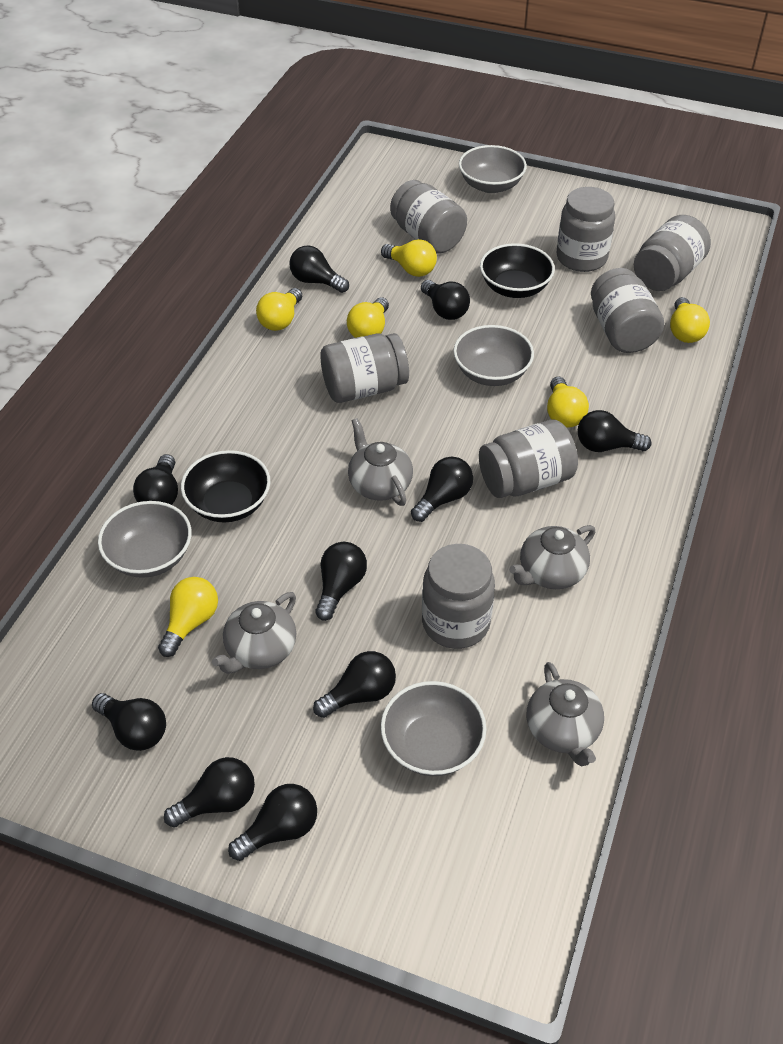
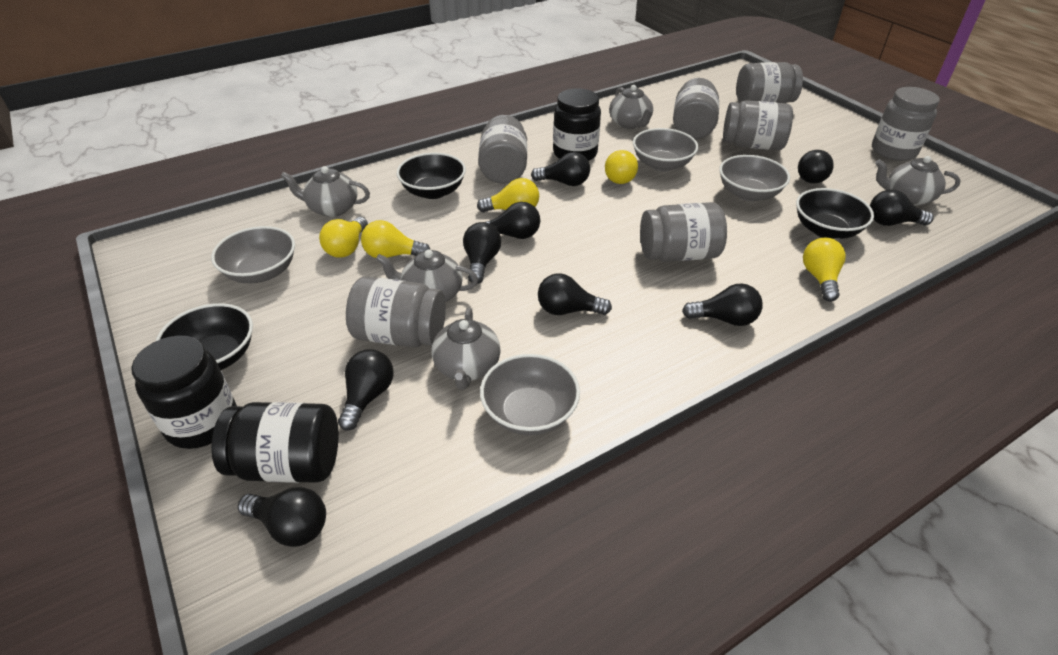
black bowl: 2 -> 3
black jar: 0 -> 3
black light bulb: 10 -> 9
grey teapot: 4 -> 5
yellow light bulb: 6 -> 5

